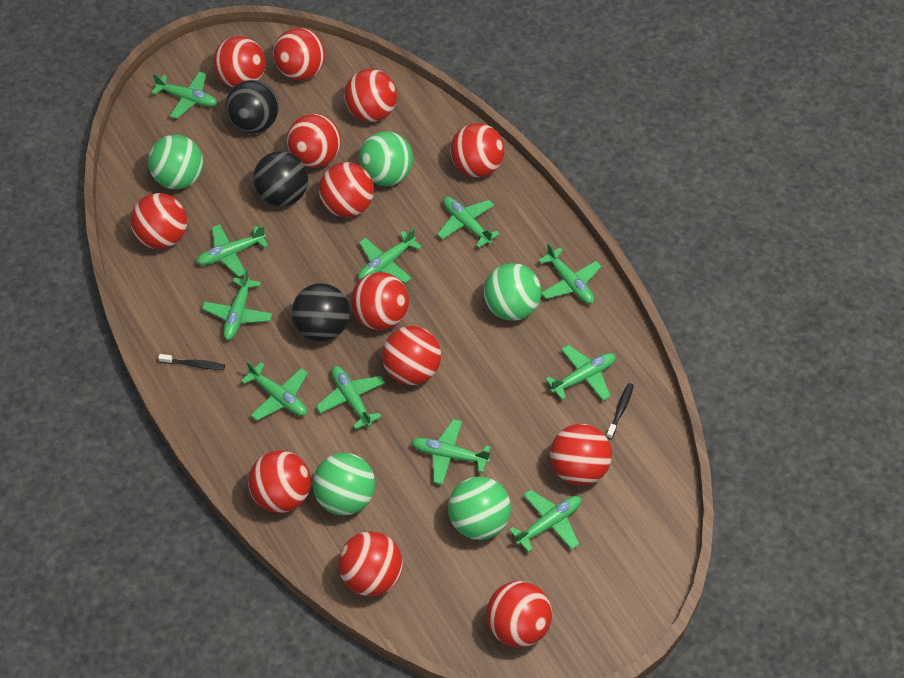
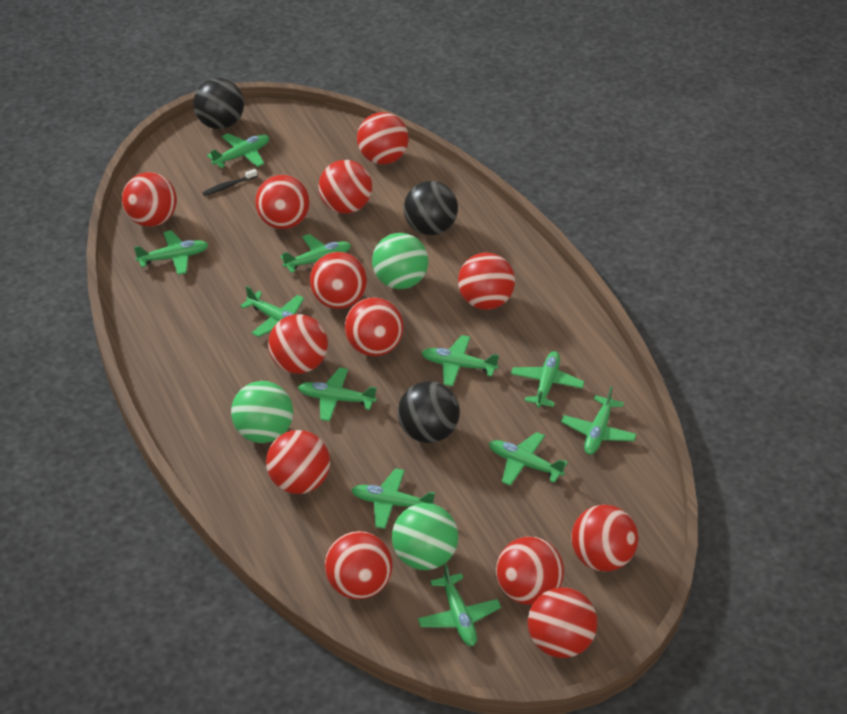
black toothbrush: 2 -> 1
green ball: 5 -> 3

